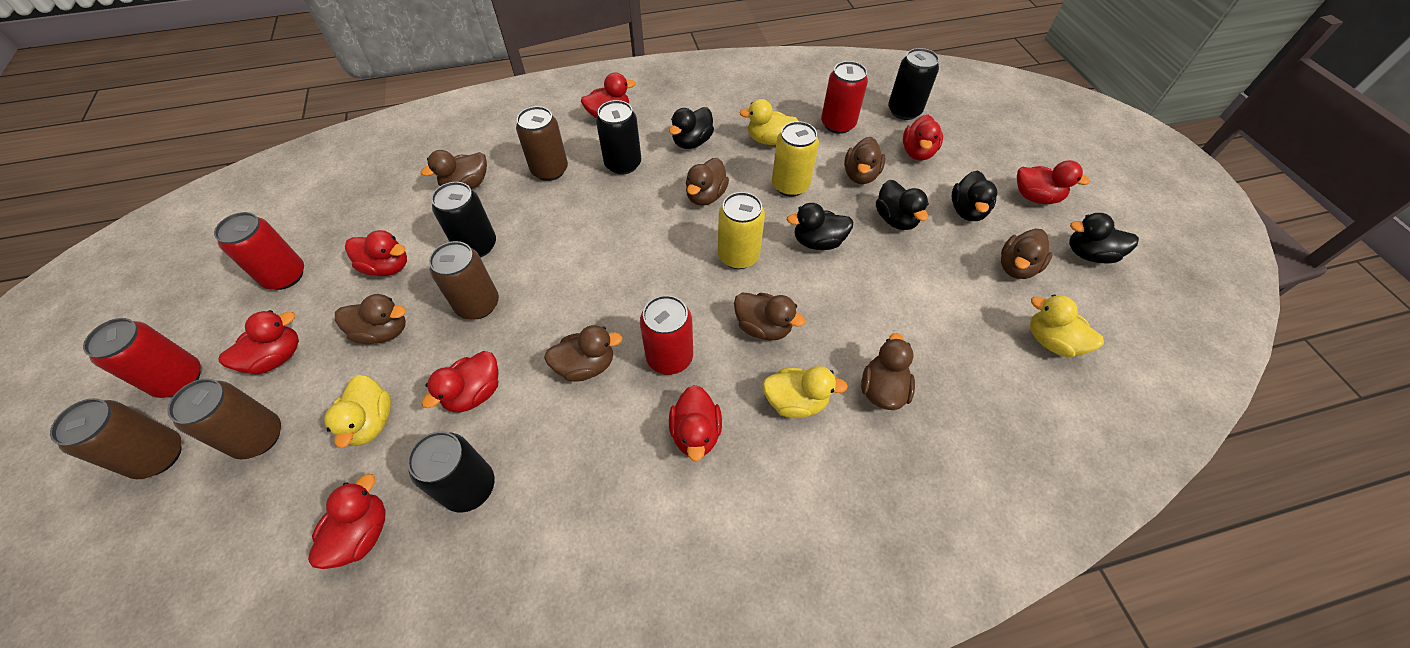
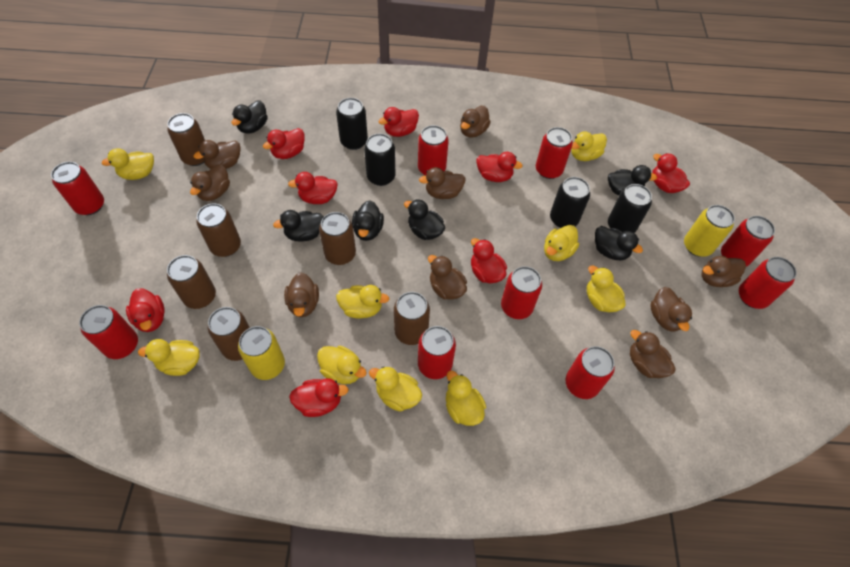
black duck: 5 -> 6
brown can: 4 -> 6
brown duck: 8 -> 9
red can: 4 -> 9
yellow duck: 4 -> 9

